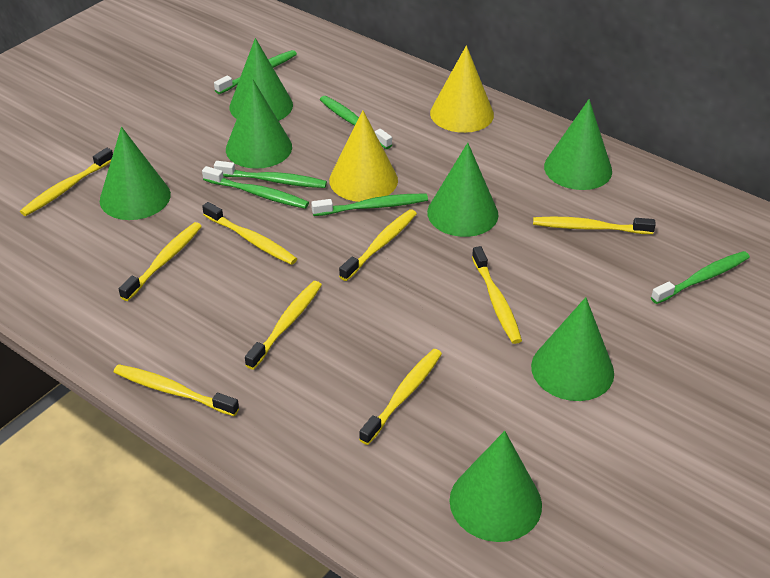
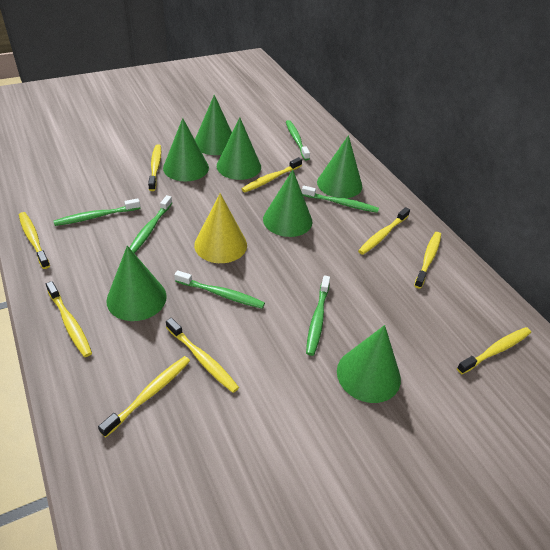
yellow cone: 2 -> 1

